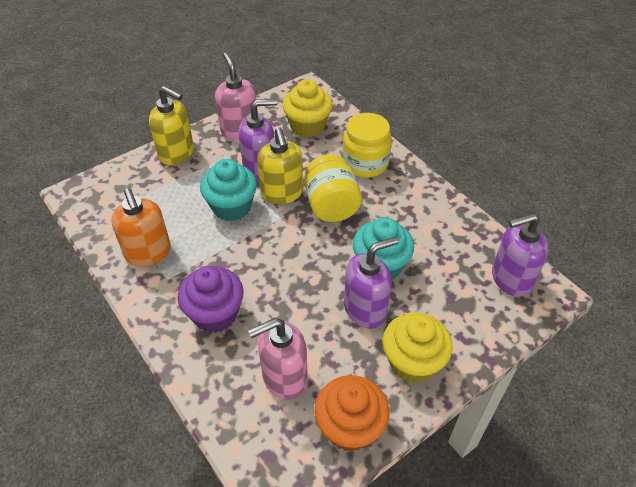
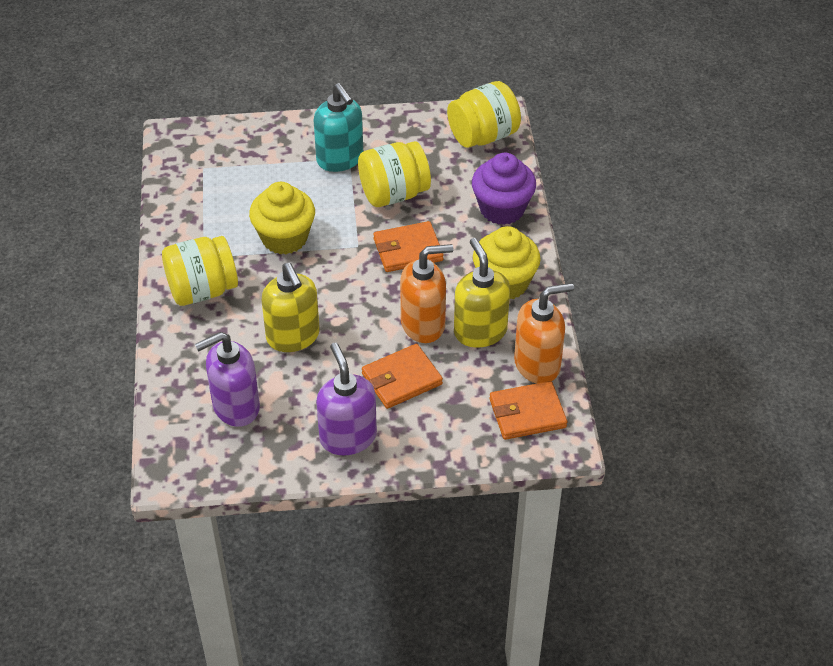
orange cupcake: 1 -> 0
orange soap dispenser: 1 -> 2
orange wallet: 0 -> 3
pink soap dispenser: 2 -> 0
purple soap dispenser: 3 -> 2
turquoise cupcake: 2 -> 0
turquoise soap dispenser: 0 -> 1
yellow jar: 2 -> 3

